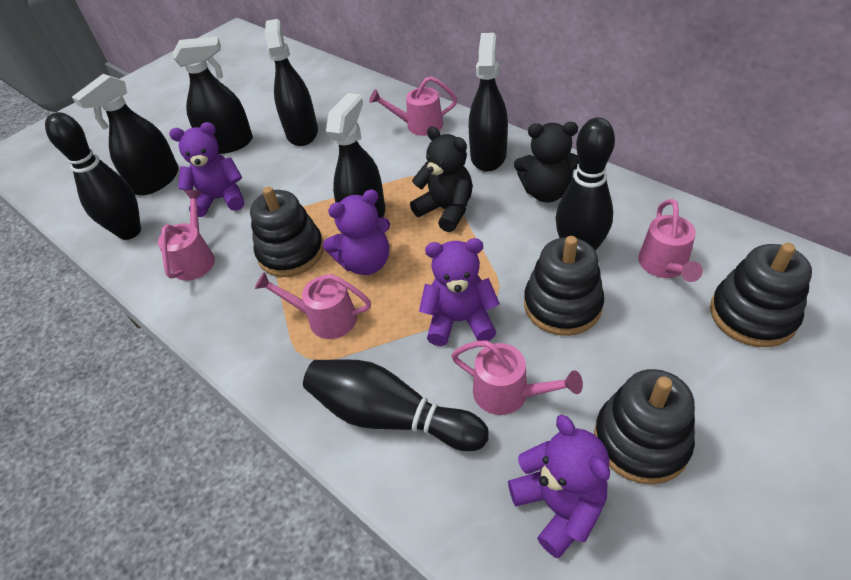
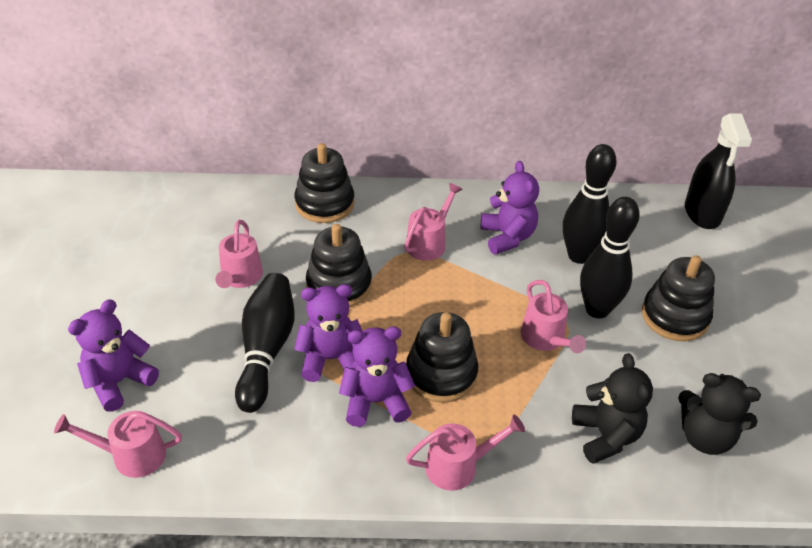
black spray bottle: 5 -> 1

